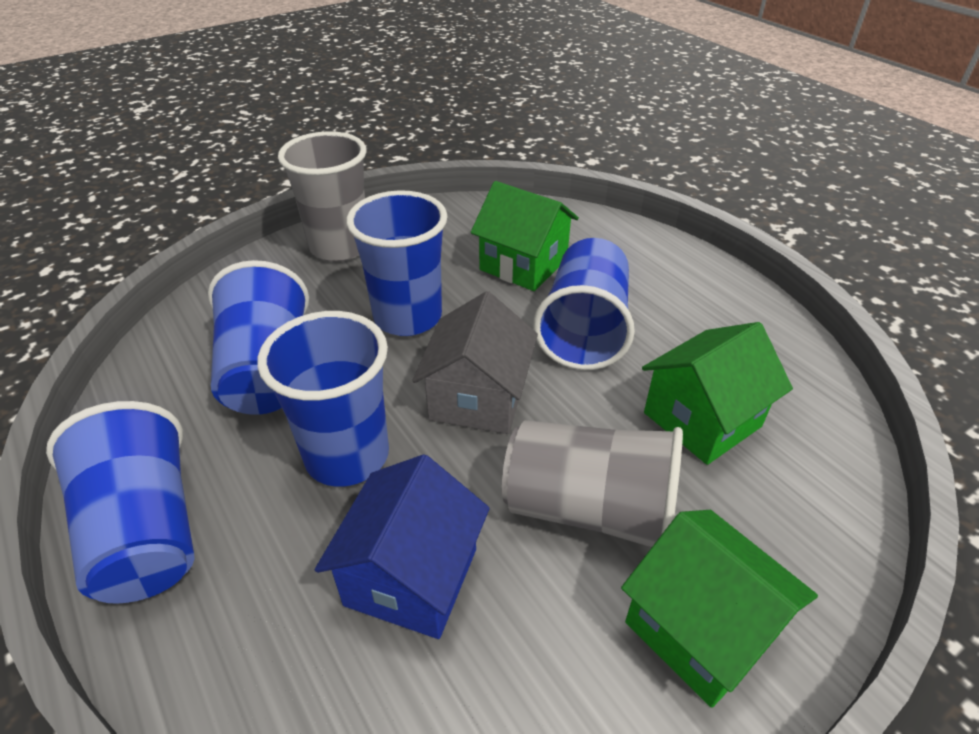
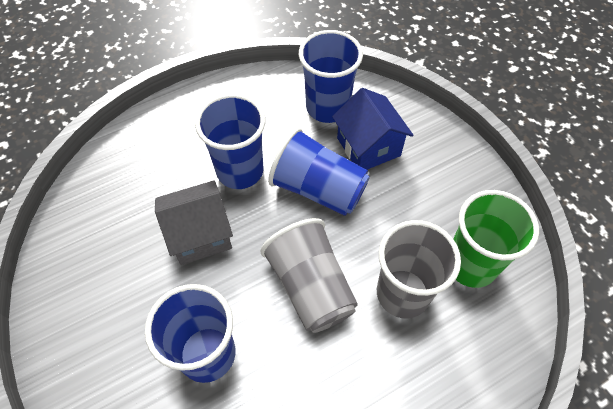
blue cup: 5 -> 4
green cup: 0 -> 1
green house: 3 -> 0

